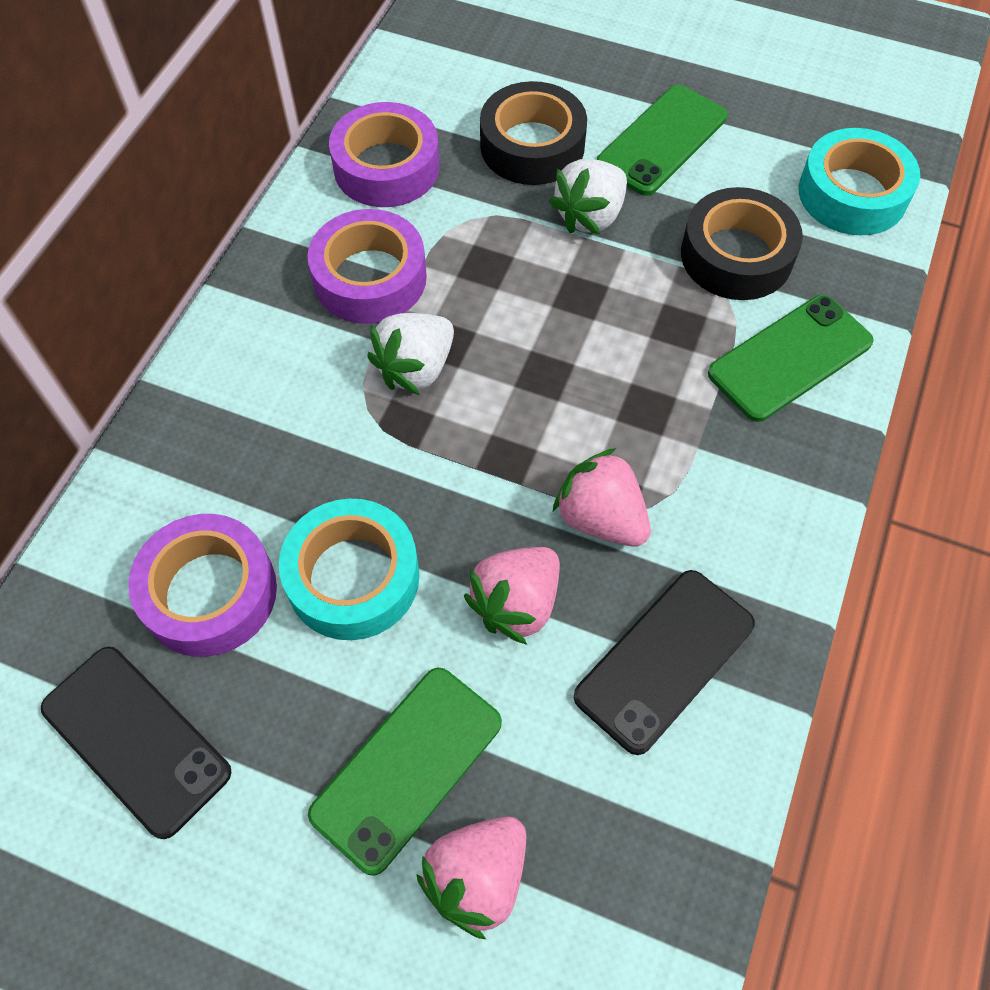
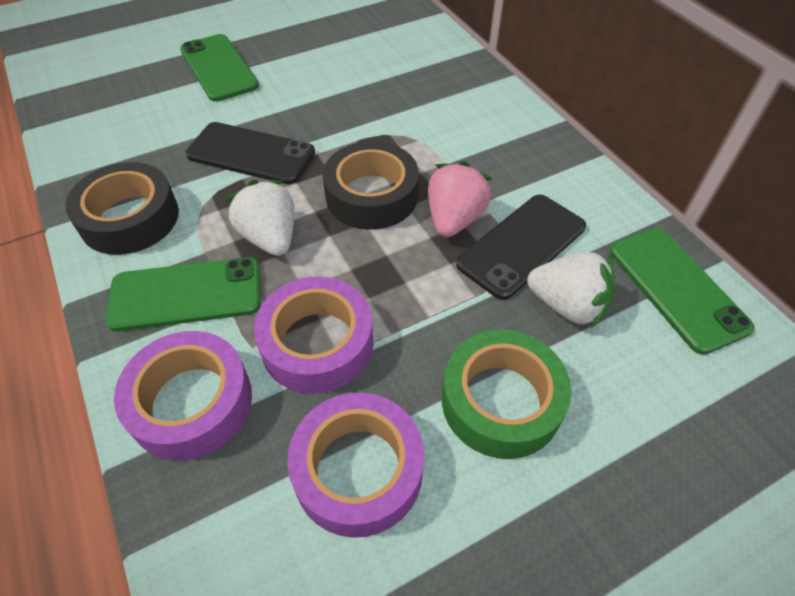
green tape: 0 -> 1
pink strawberry: 3 -> 1
turquoise tape: 2 -> 0

